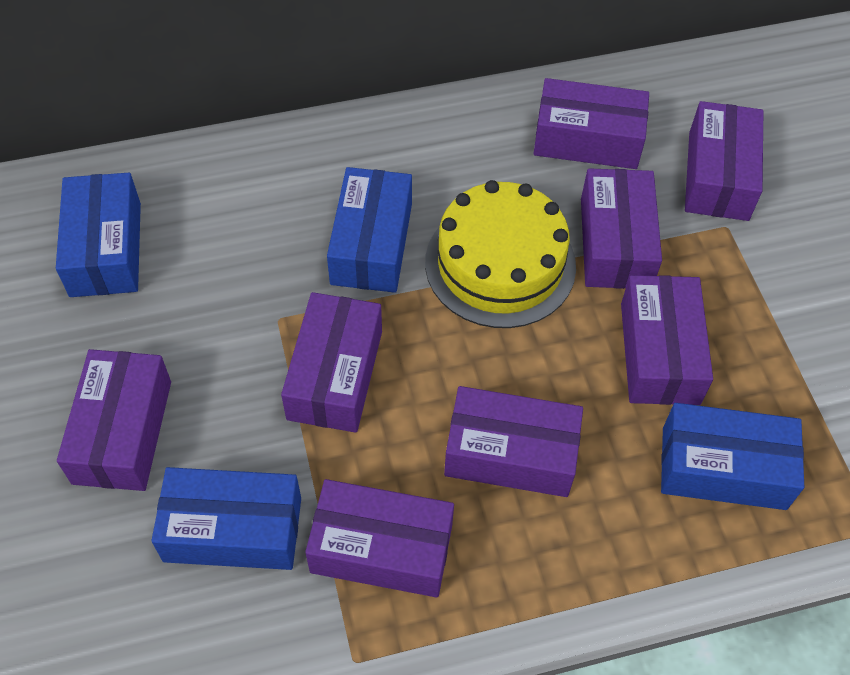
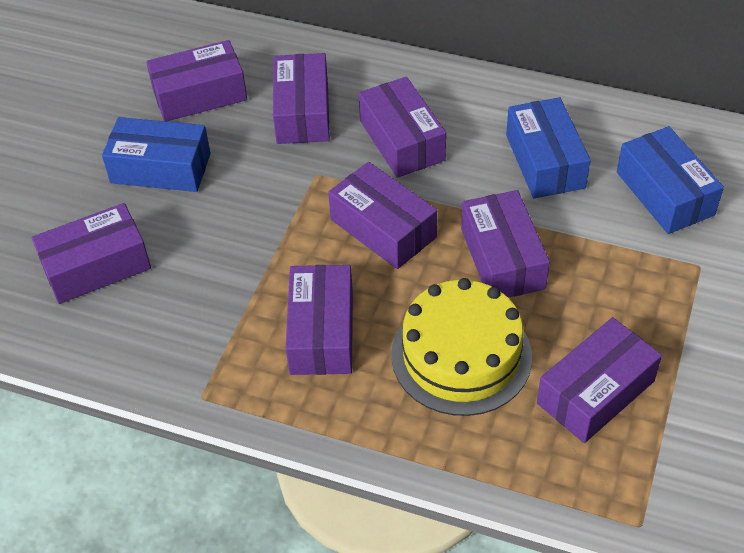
blue box: 4 -> 3

